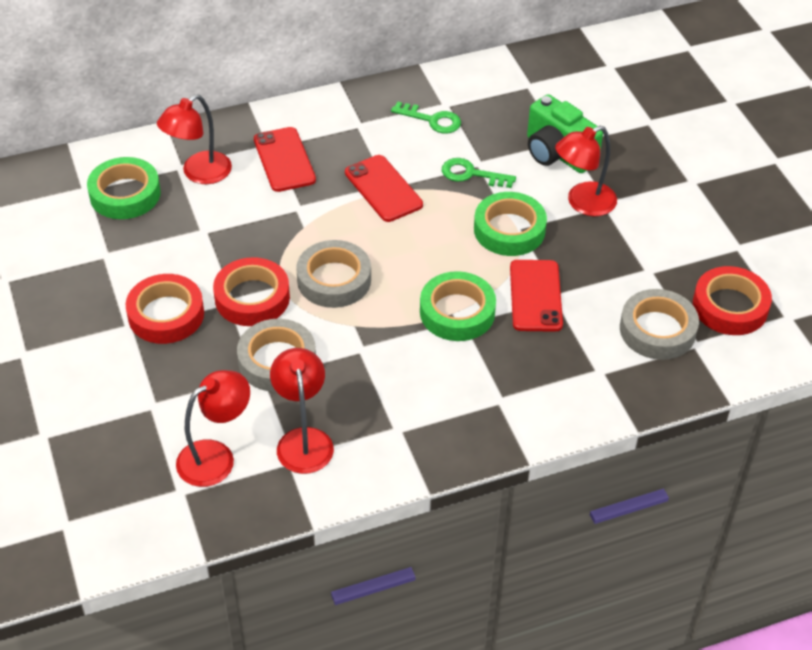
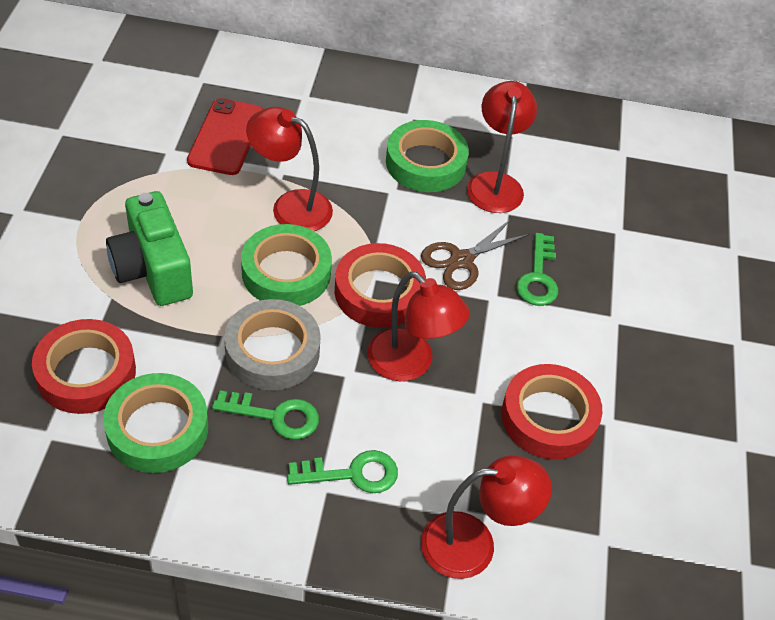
brown scissors: 0 -> 1
green key: 2 -> 3
grey tape: 3 -> 1
red phone: 3 -> 1

